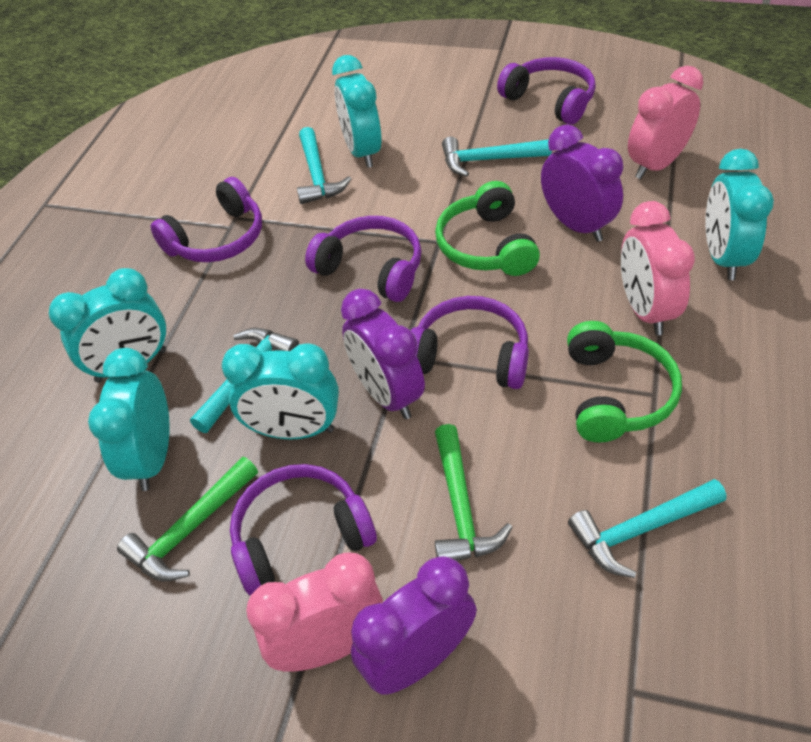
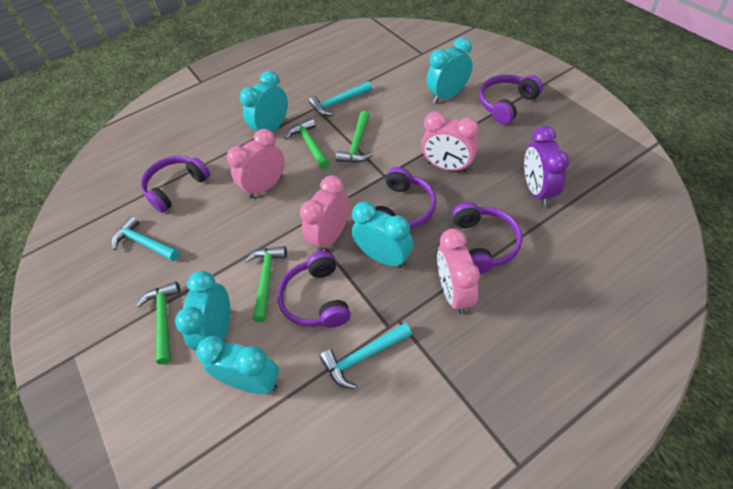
green hammer: 2 -> 4
green headphones: 2 -> 0
pink clock: 3 -> 4
purple clock: 3 -> 1
turquoise hammer: 4 -> 3

